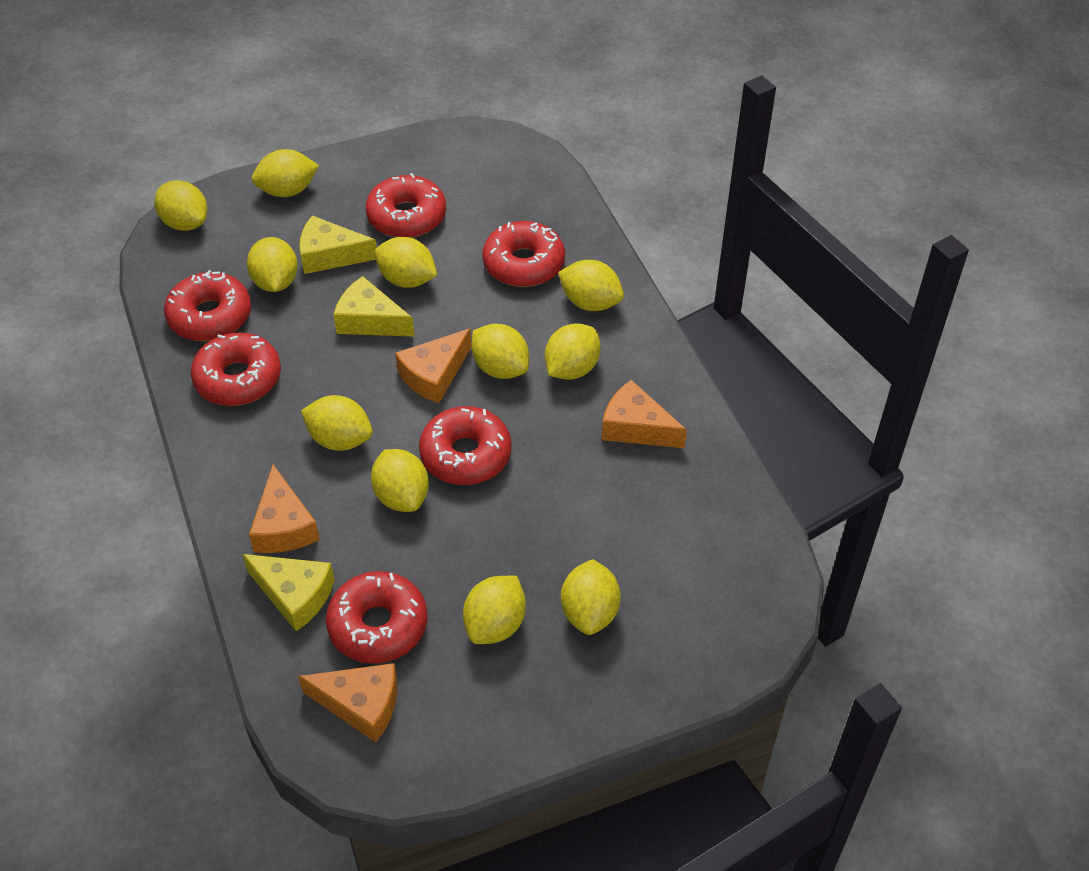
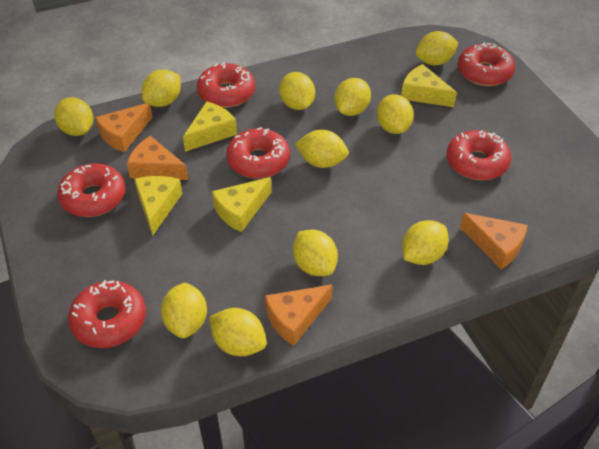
yellow cheese: 3 -> 4

